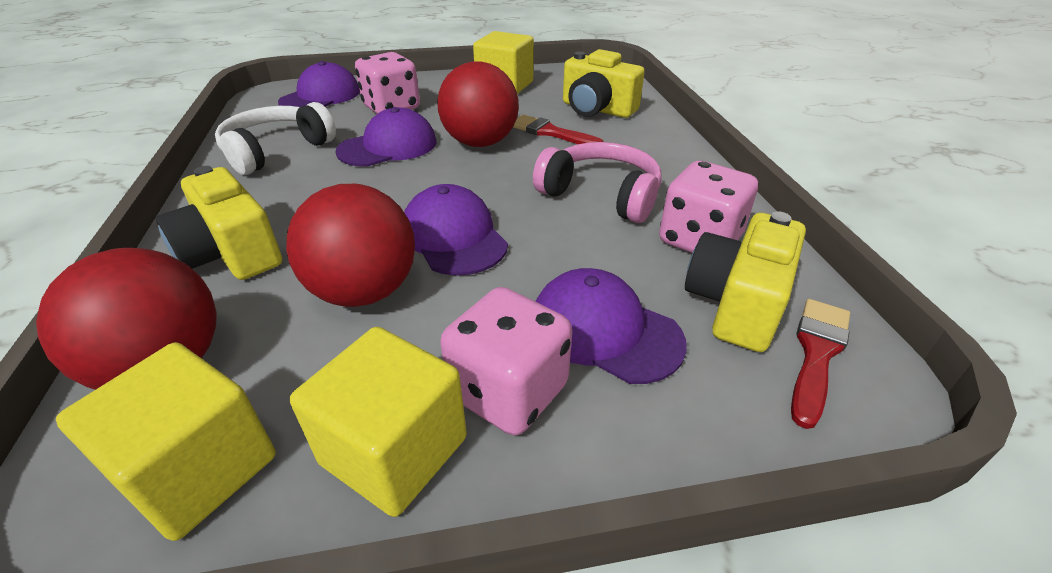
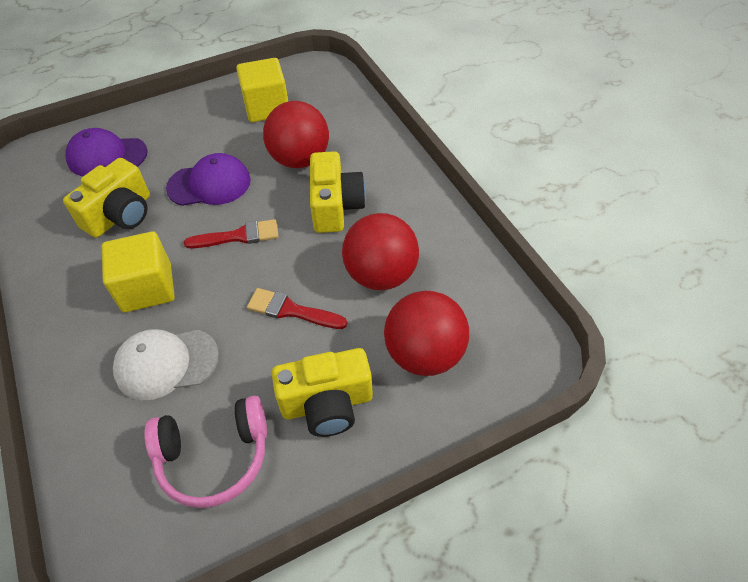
pink dice: 3 -> 0
purple cap: 4 -> 2
white cap: 0 -> 1
white headphones: 1 -> 0
yellow cube: 3 -> 2

